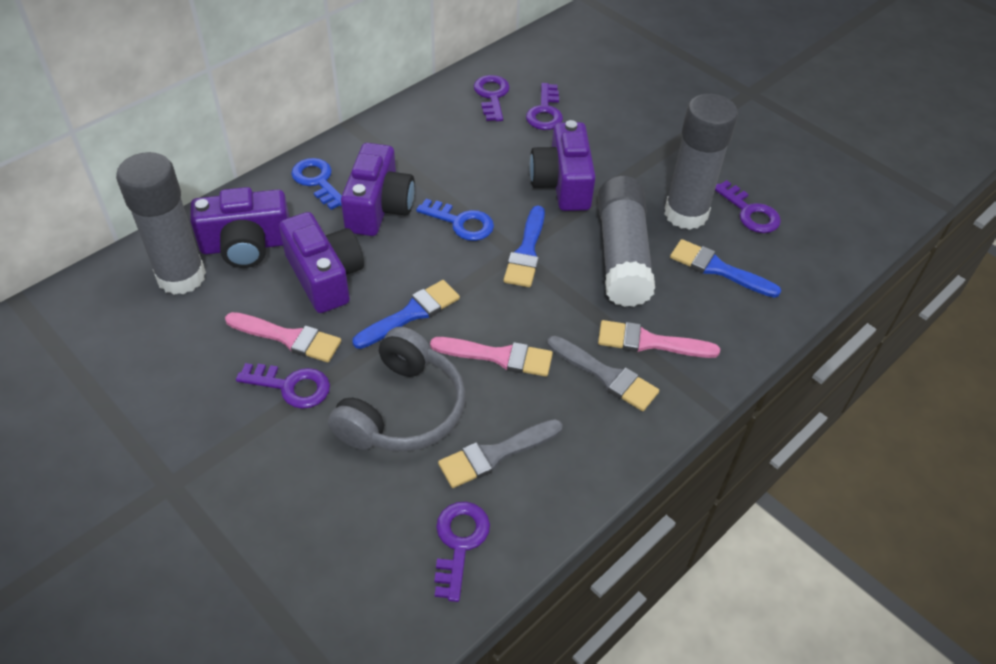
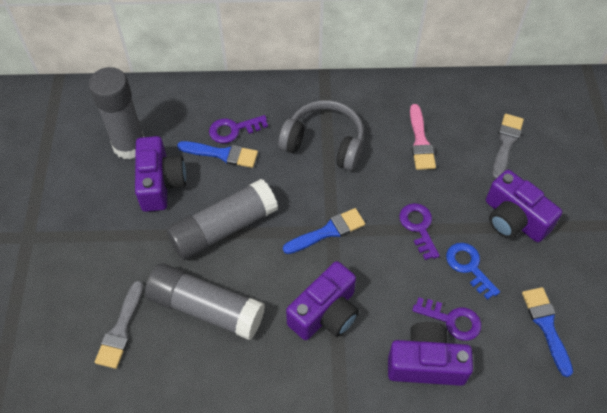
blue key: 2 -> 1
pink brush: 3 -> 1
purple key: 5 -> 3

